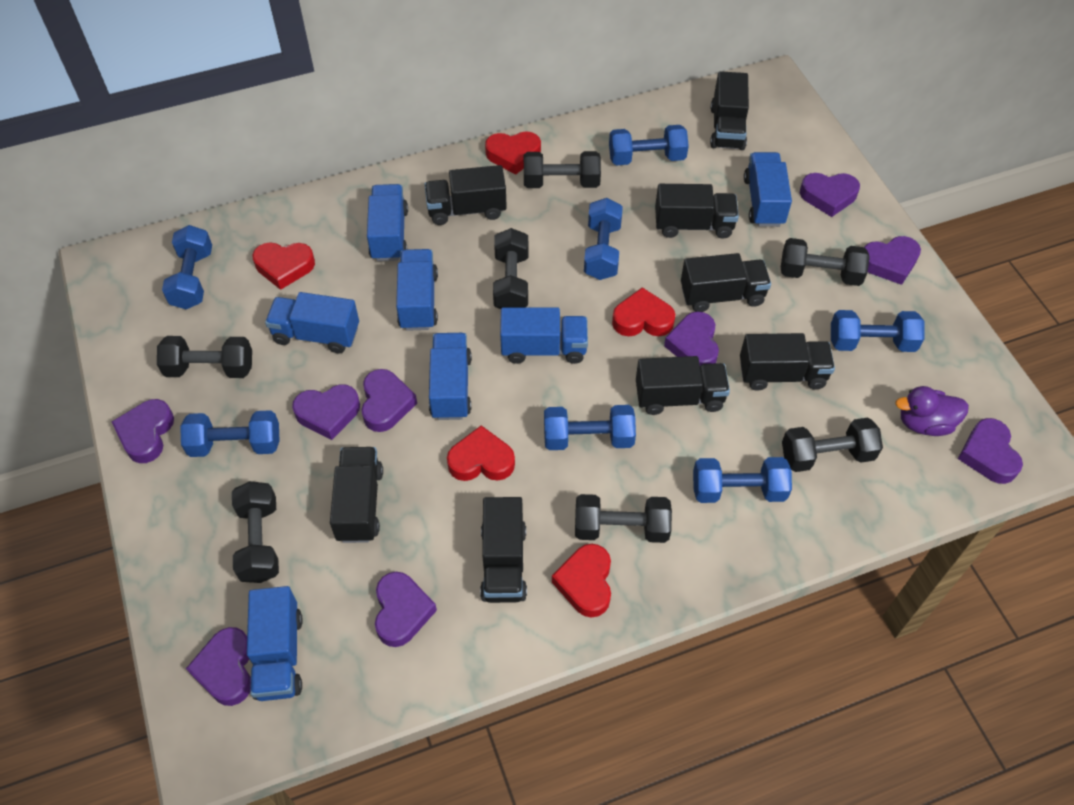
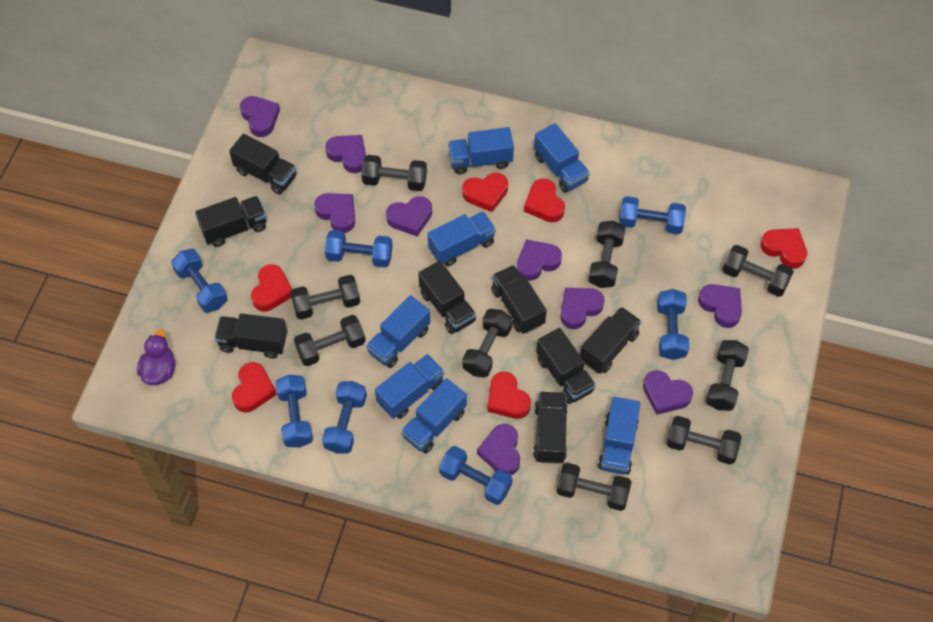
black dumbbell: 7 -> 9
red heart: 5 -> 6

